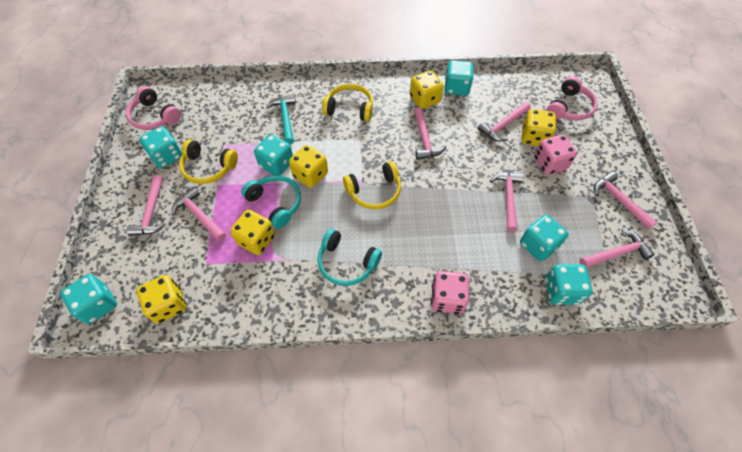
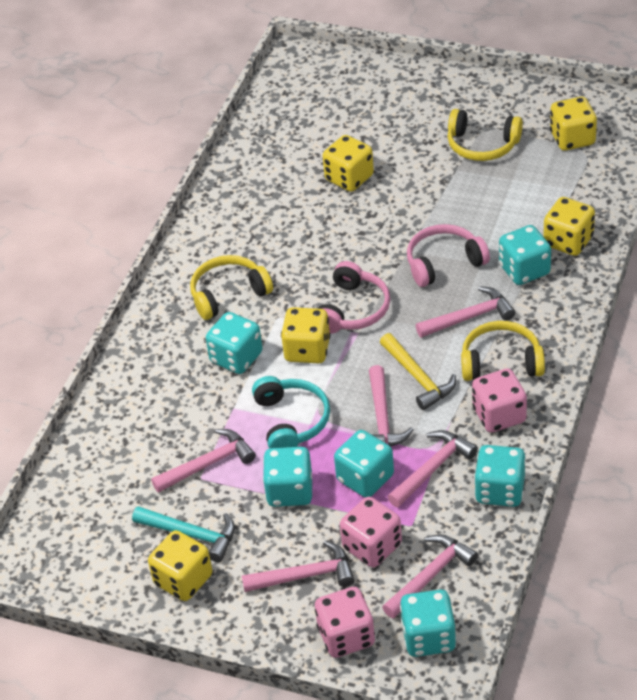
pink dice: 2 -> 3
pink hammer: 7 -> 6
turquoise headphones: 2 -> 1
yellow hammer: 0 -> 1

